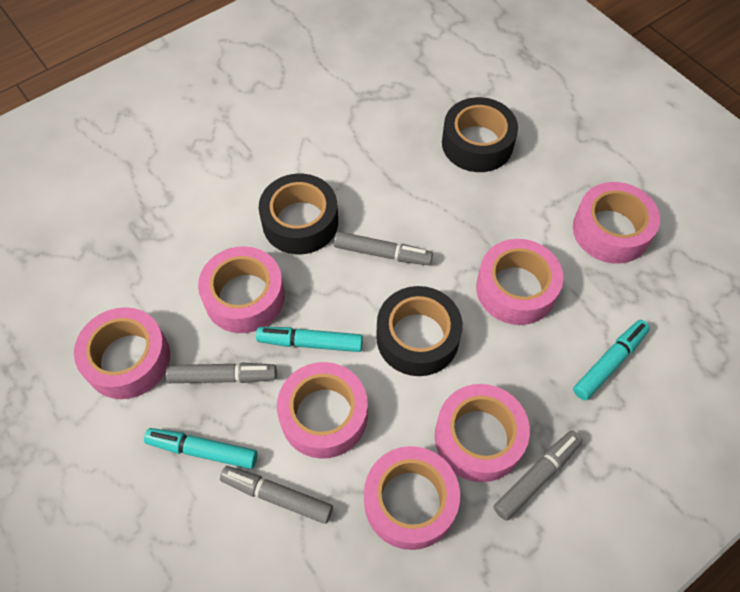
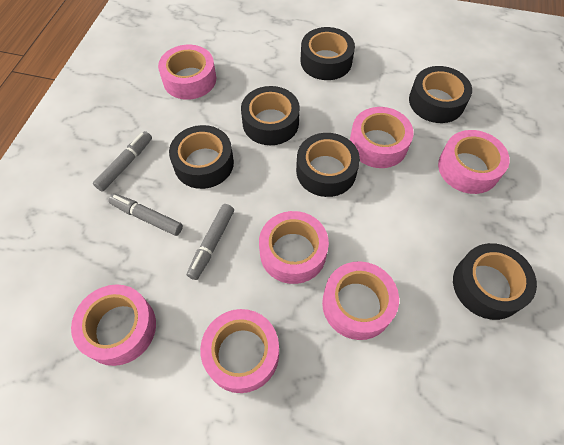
black tape: 3 -> 6
grey marker: 4 -> 3
turquoise marker: 3 -> 0

